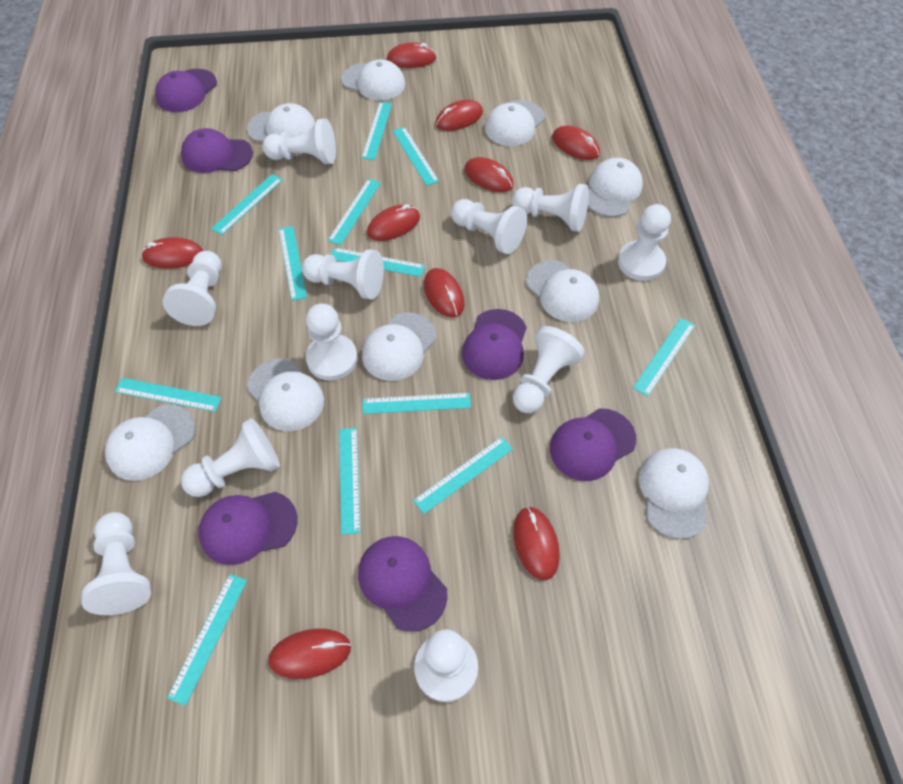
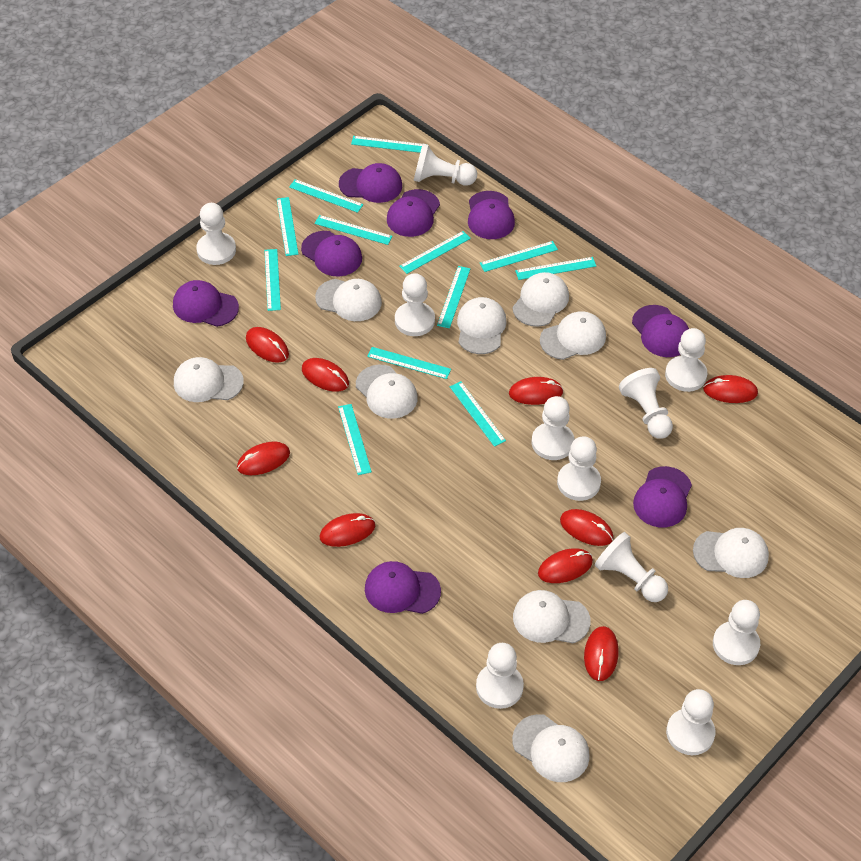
purple cap: 6 -> 8

